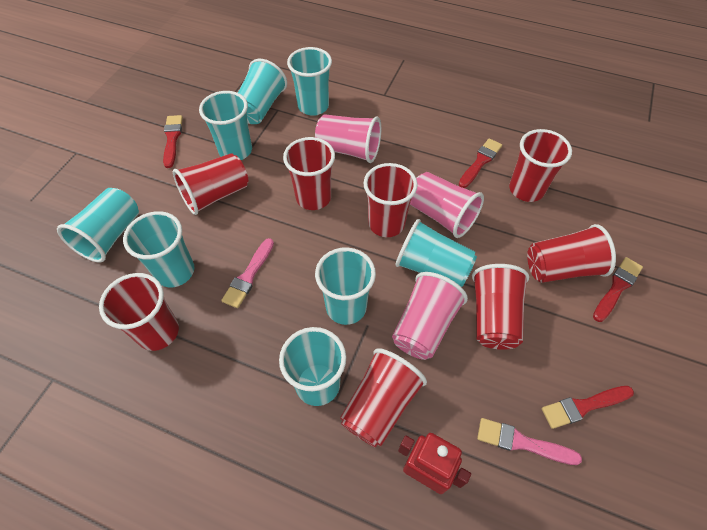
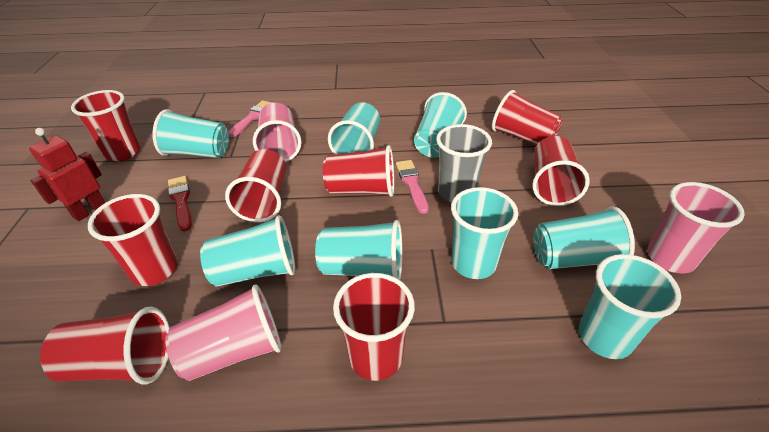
grey cup: 0 -> 1
red brush: 4 -> 1

